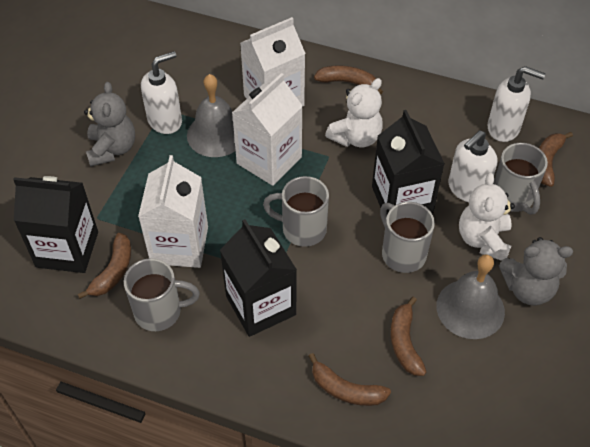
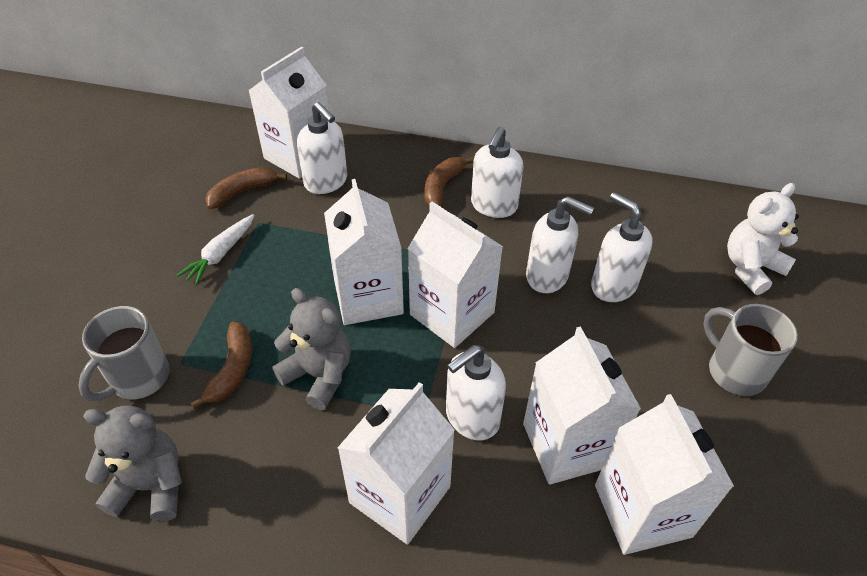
black carton: 3 -> 0
brown banana: 5 -> 3
grey bell: 2 -> 0
grey mug: 4 -> 2
white carrot: 0 -> 1
white carton: 3 -> 6
white soap dispenser: 3 -> 5
white teddy bear: 2 -> 1

